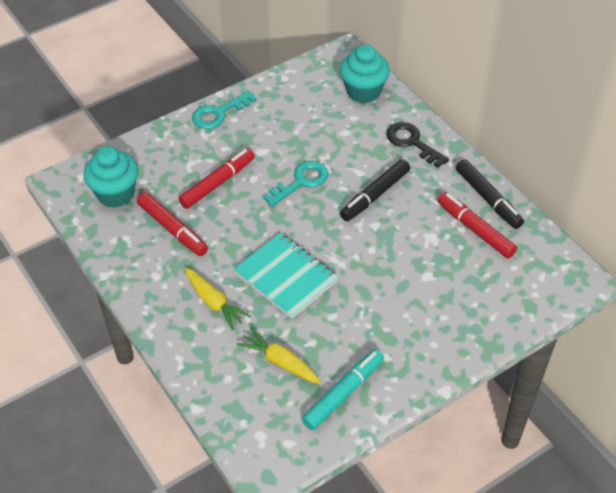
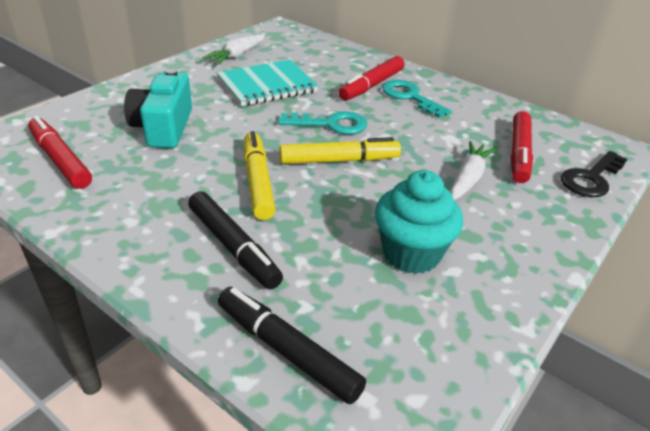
turquoise camera: 0 -> 1
turquoise cupcake: 2 -> 1
turquoise marker: 1 -> 0
white carrot: 0 -> 2
yellow carrot: 2 -> 0
yellow marker: 0 -> 2

